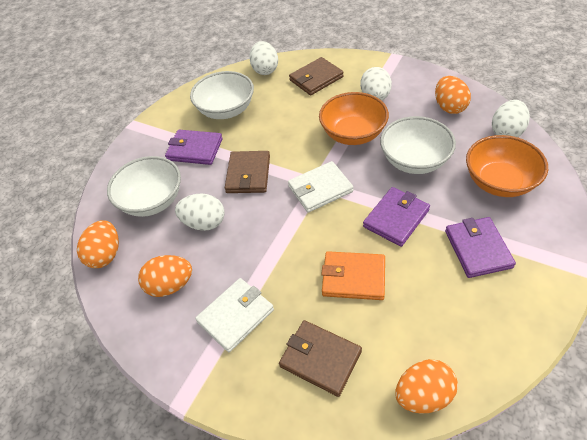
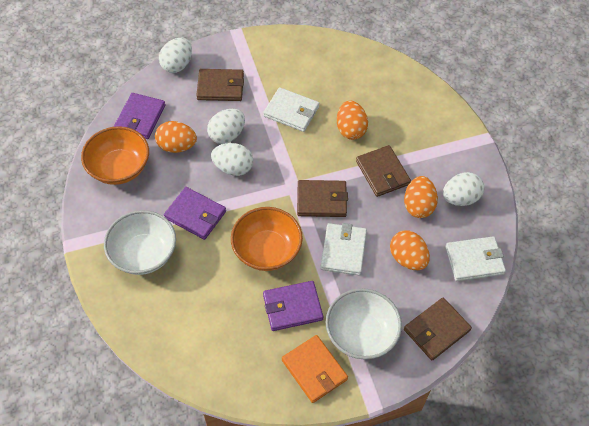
brown wallet: 3 -> 4
white bowl: 3 -> 2
white wallet: 2 -> 3

